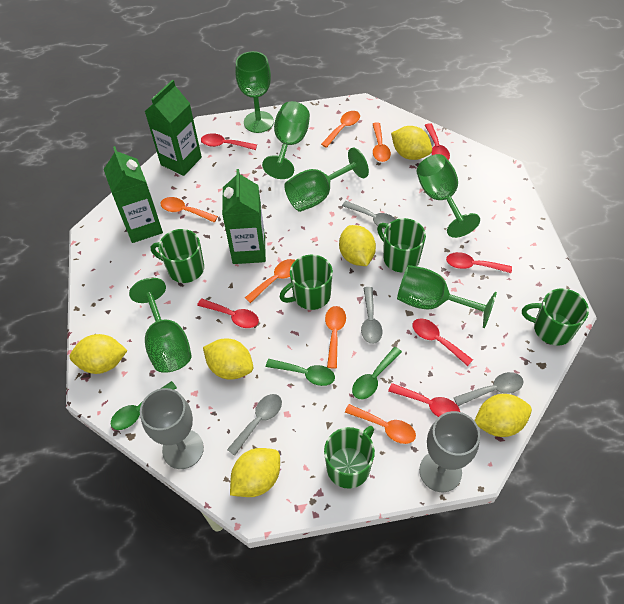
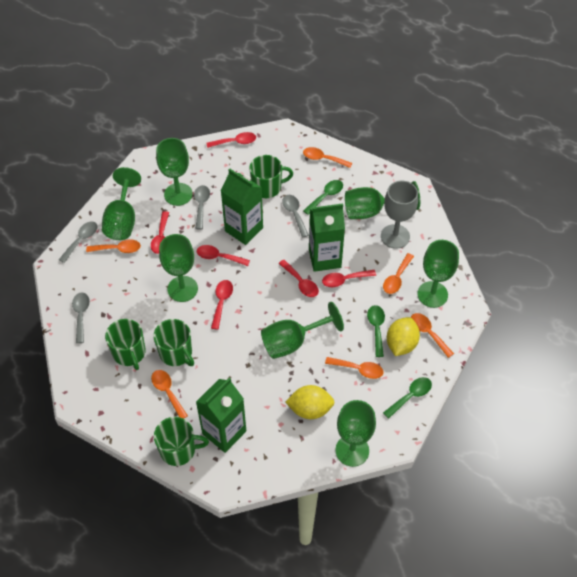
green goblet: 6 -> 7
green mug: 5 -> 4
grey goblet: 2 -> 1
yellow lemon: 6 -> 2

